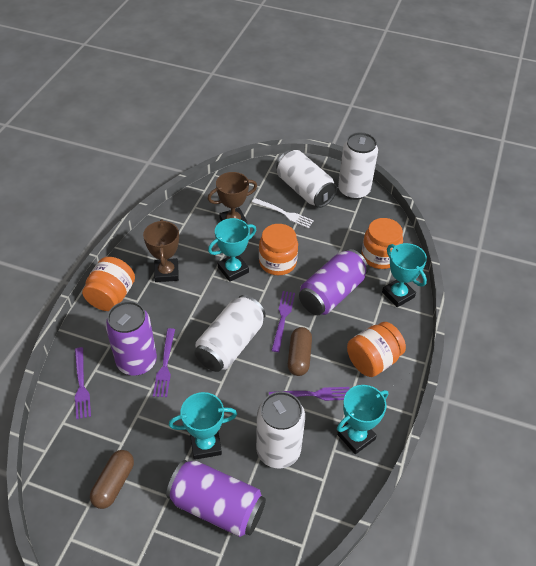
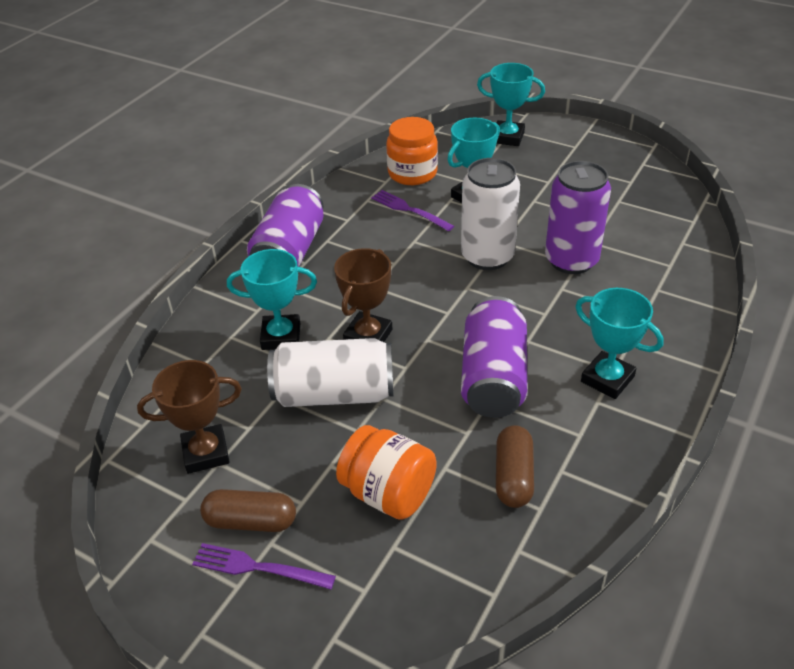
orange jar: 4 -> 2
purple fork: 4 -> 2
white can: 4 -> 2
white fork: 1 -> 0

